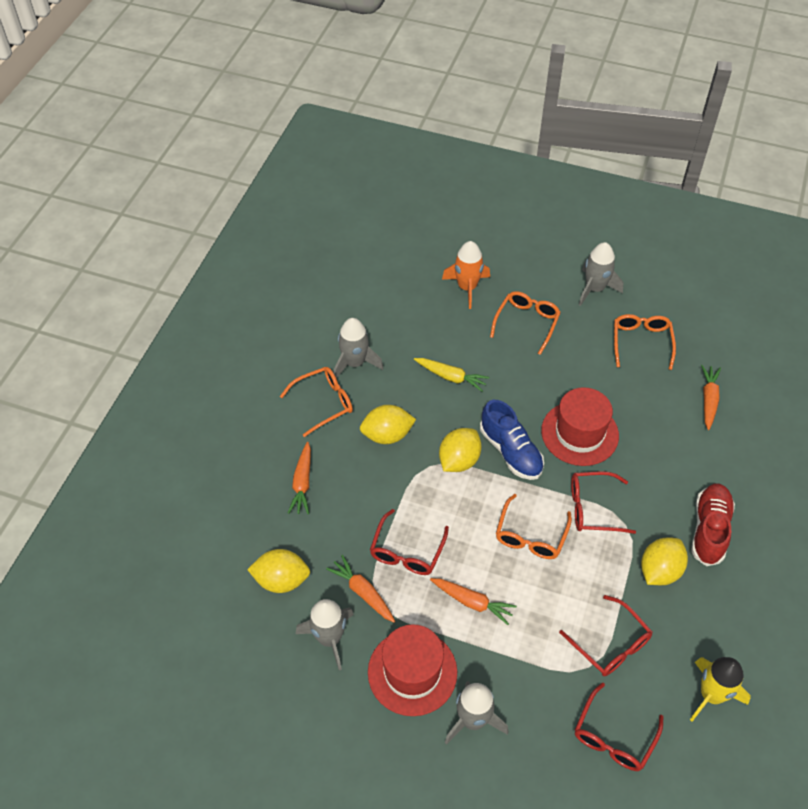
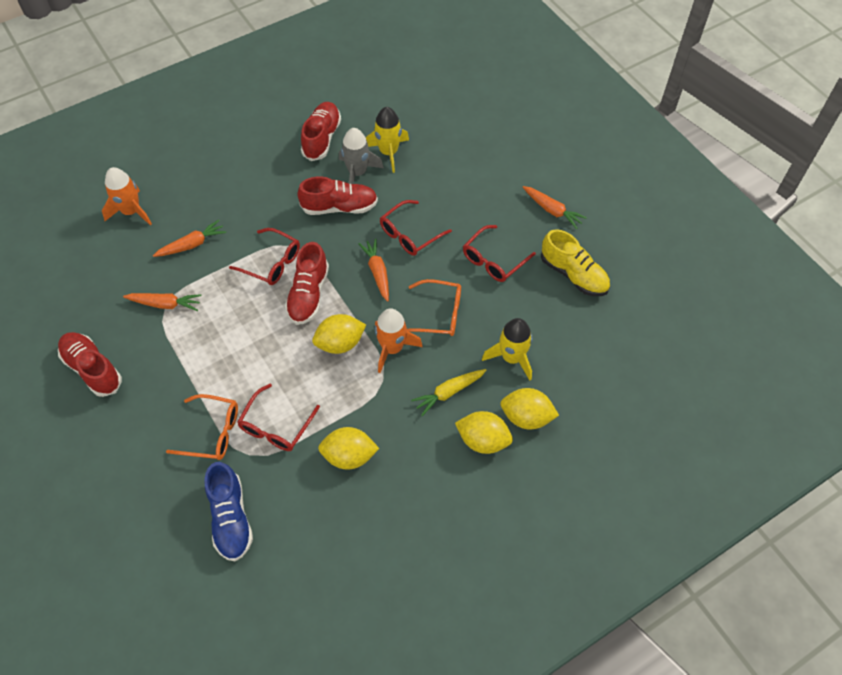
grey rocket: 4 -> 1
orange glasses: 4 -> 2
orange rocket: 1 -> 2
red hat: 2 -> 0
red shoe: 1 -> 4
yellow rocket: 1 -> 2
yellow shoe: 0 -> 1

